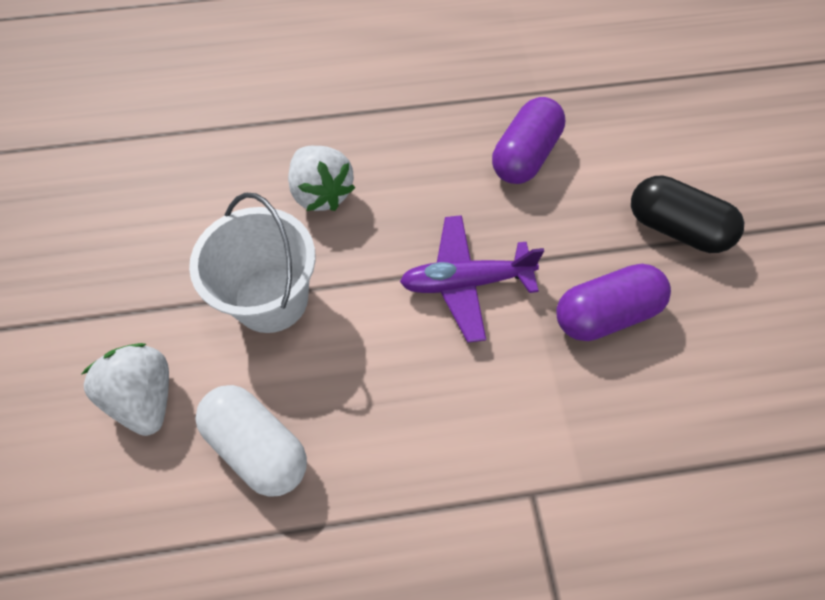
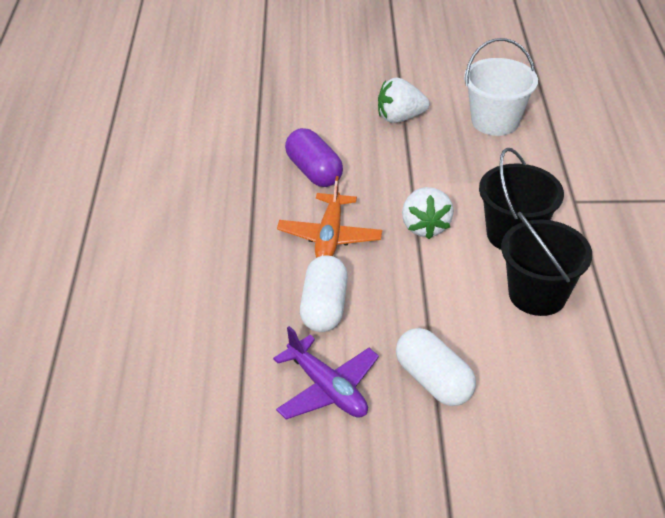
black bucket: 0 -> 2
black capsule: 1 -> 0
orange plane: 0 -> 1
purple capsule: 2 -> 1
white capsule: 1 -> 2

